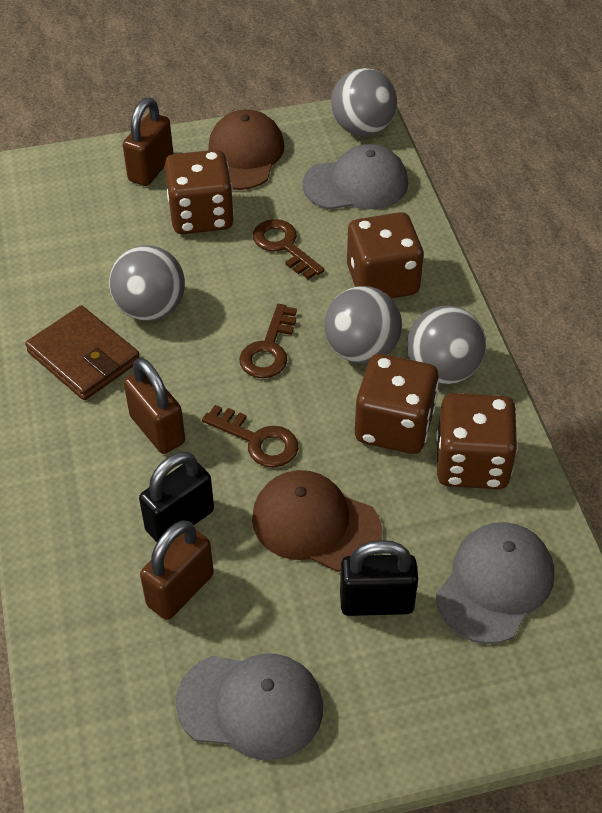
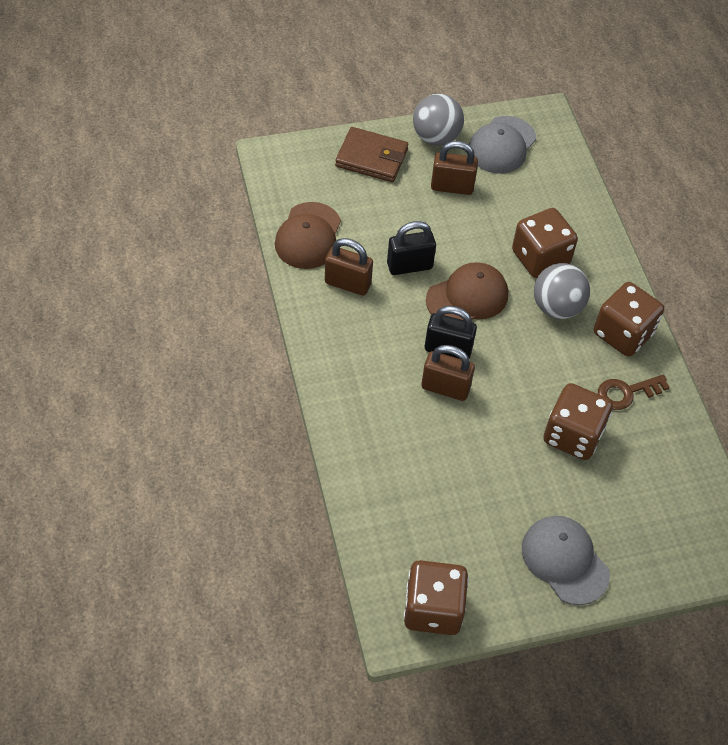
brown key: 3 -> 1
grey ball: 4 -> 2
grey cap: 3 -> 2

